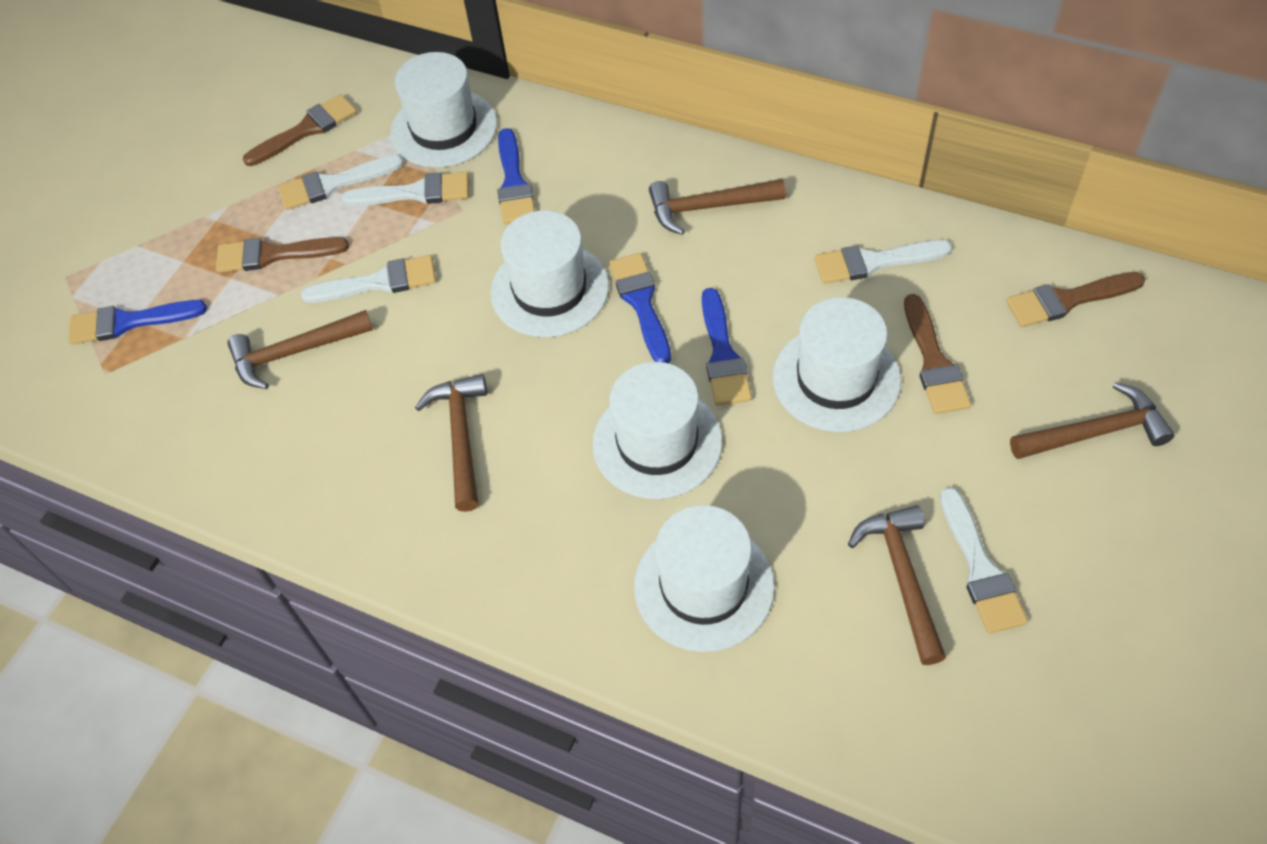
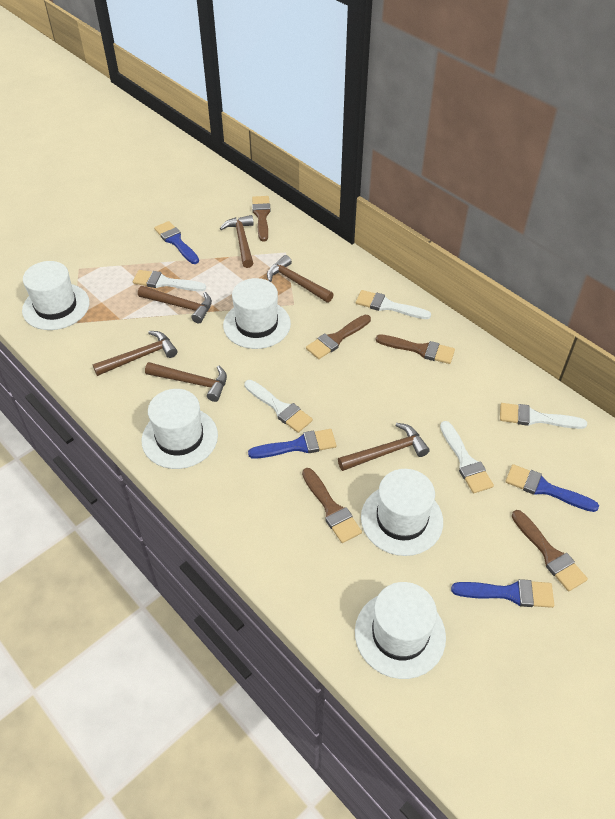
brown brush: 4 -> 5
brown hammer: 5 -> 6

